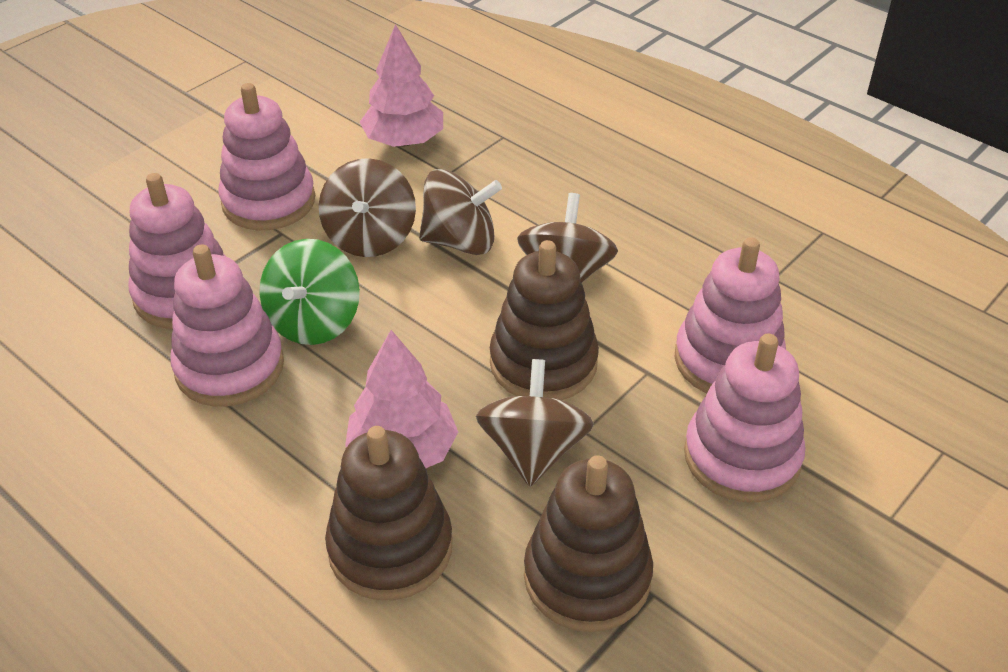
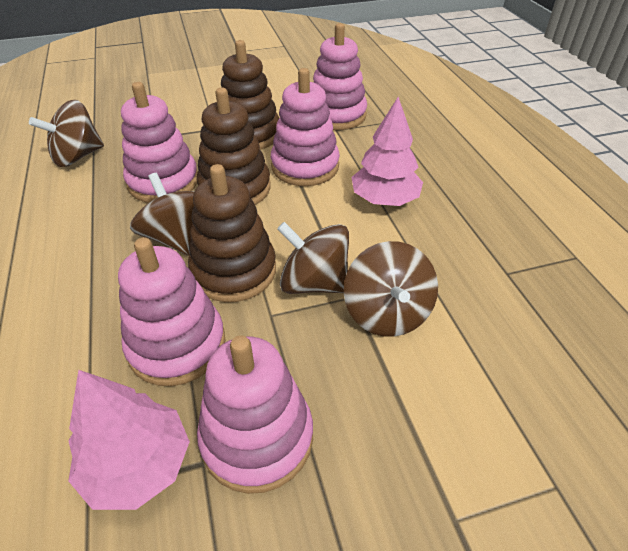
green spinning top: 1 -> 0

